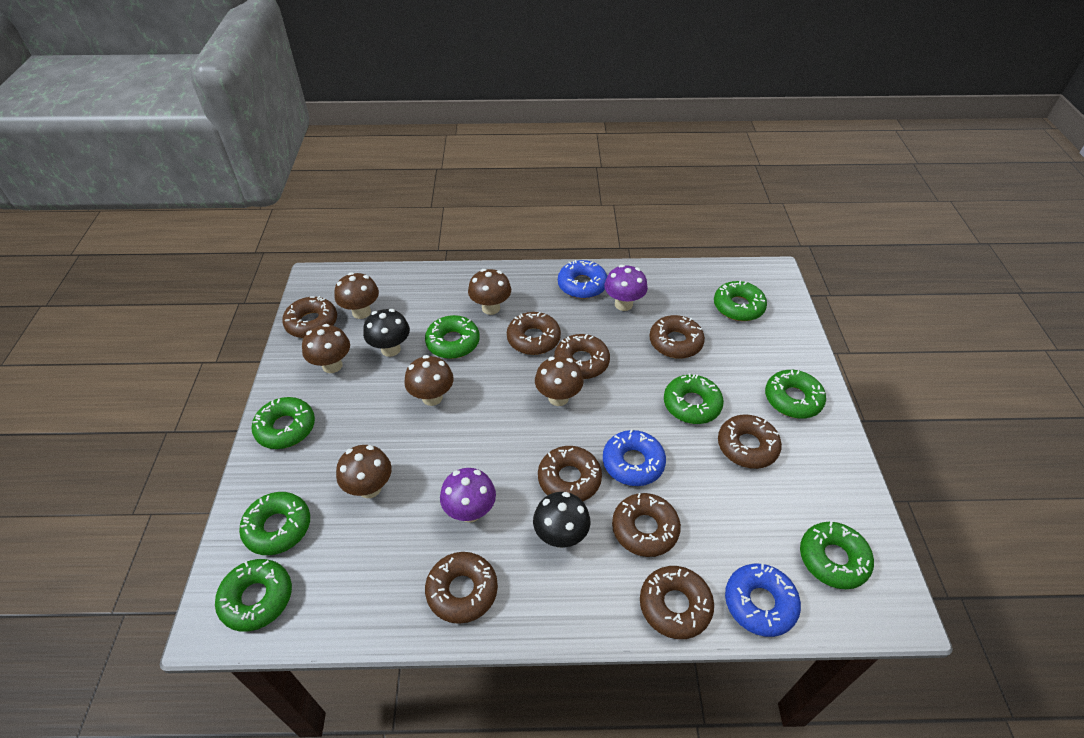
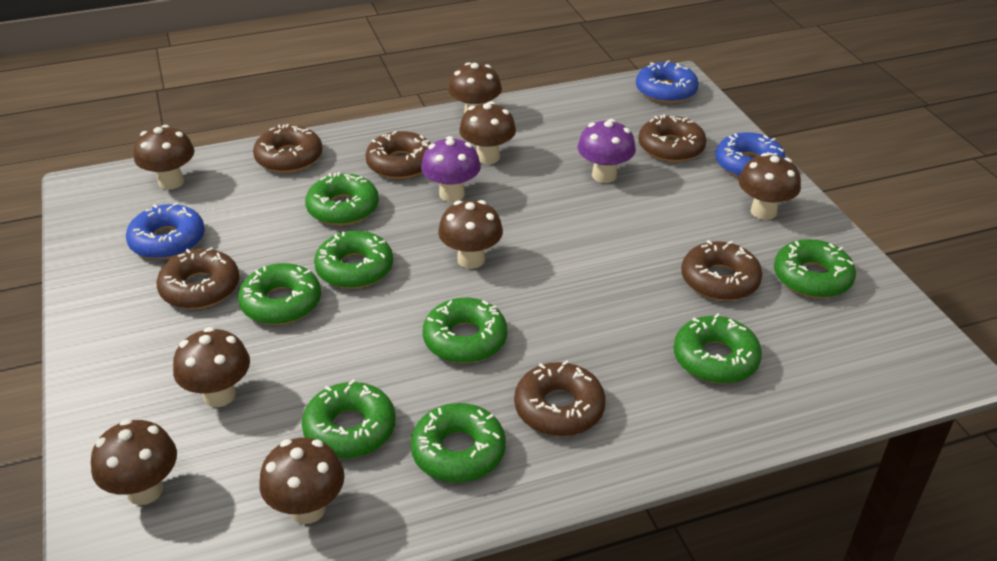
black mushroom: 2 -> 0
brown donut: 9 -> 6
brown mushroom: 6 -> 8

